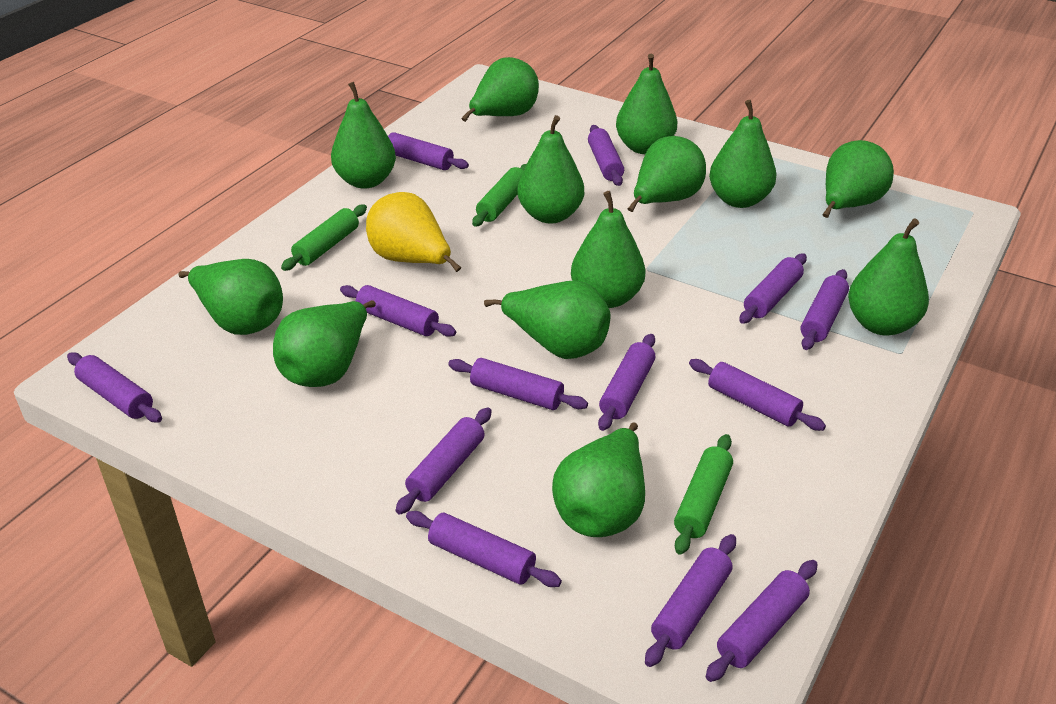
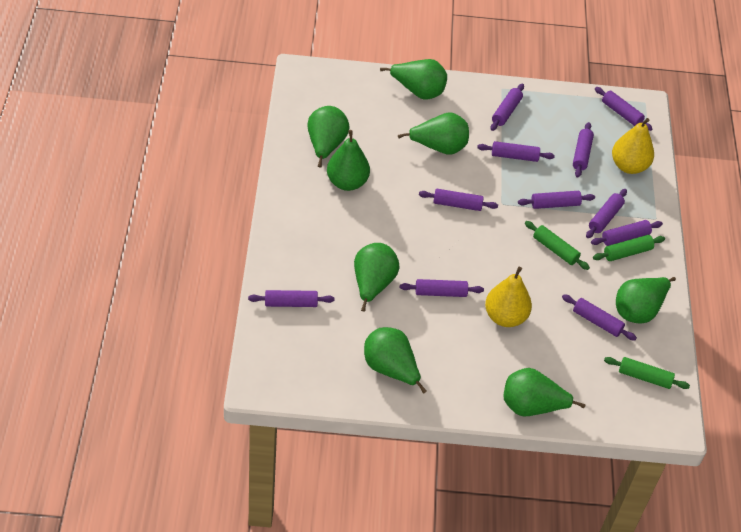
green pear: 13 -> 8
purple rolling pin: 13 -> 11
yellow pear: 1 -> 2

